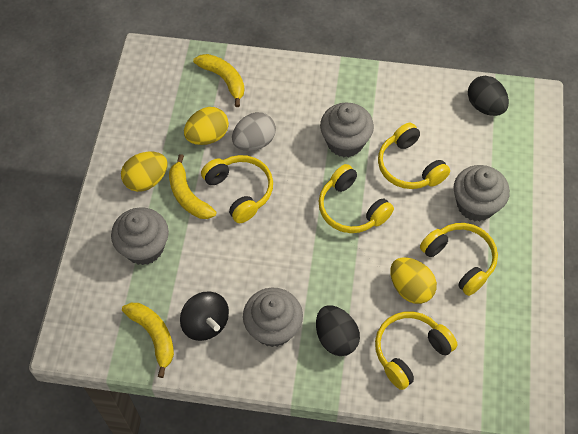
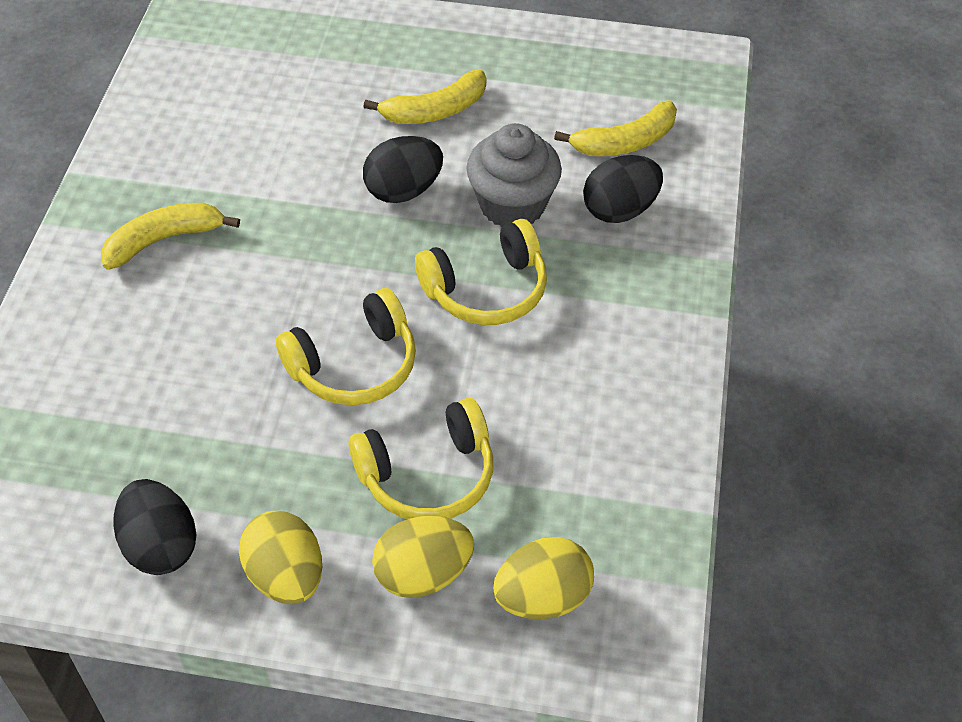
black egg: 2 -> 3
black spinning top: 1 -> 0
grey cupcake: 4 -> 1
grey egg: 1 -> 0
yellow headphones: 5 -> 3

